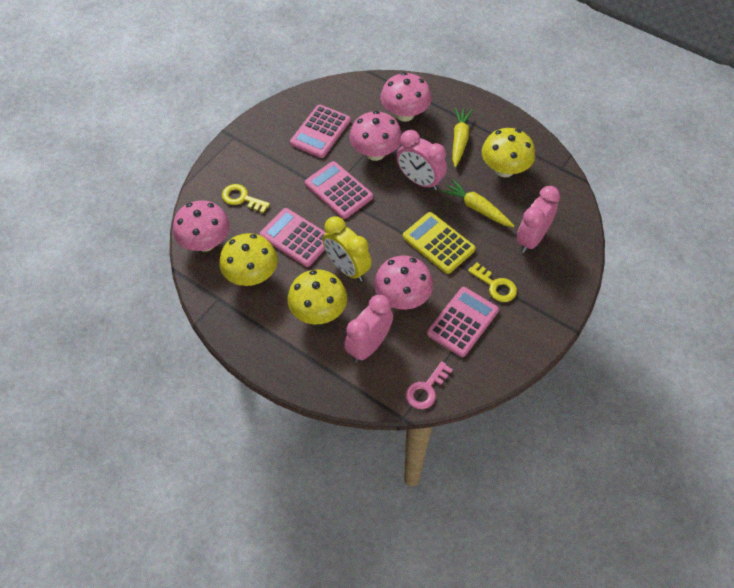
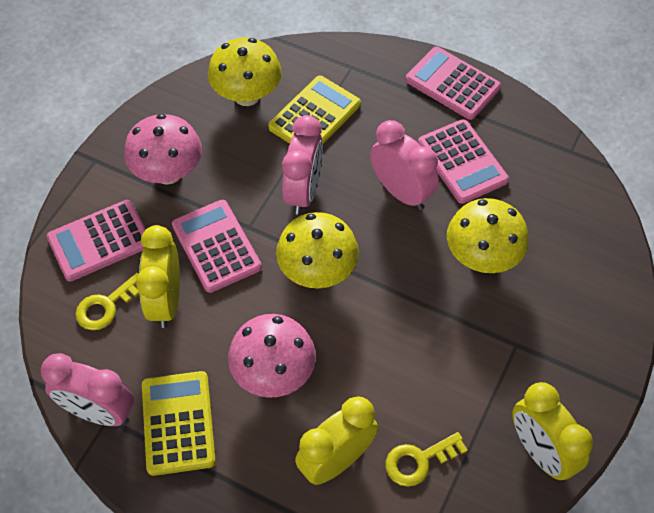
pink key: 1 -> 0
pink mushroom: 4 -> 2
yellow calculator: 1 -> 2
yellow carrot: 2 -> 0
yellow clock: 1 -> 3

